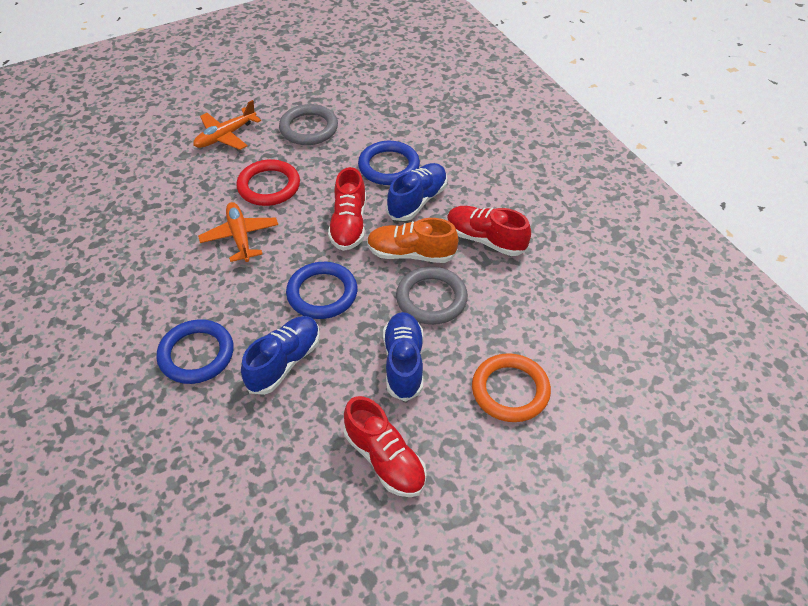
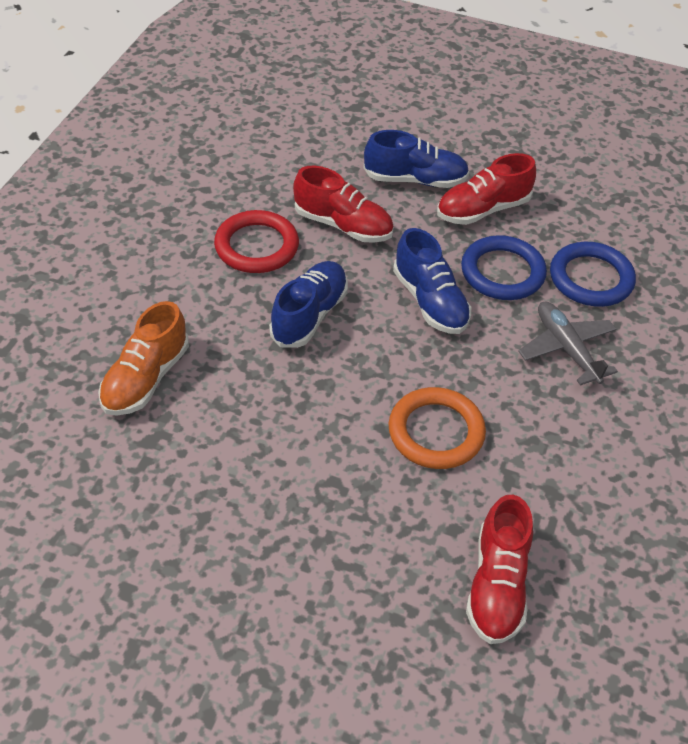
blue ring: 3 -> 2
grey plane: 0 -> 1
grey ring: 2 -> 0
orange plane: 2 -> 0

